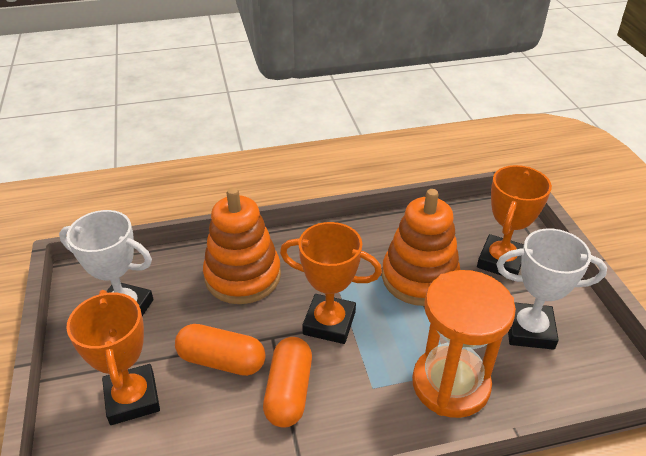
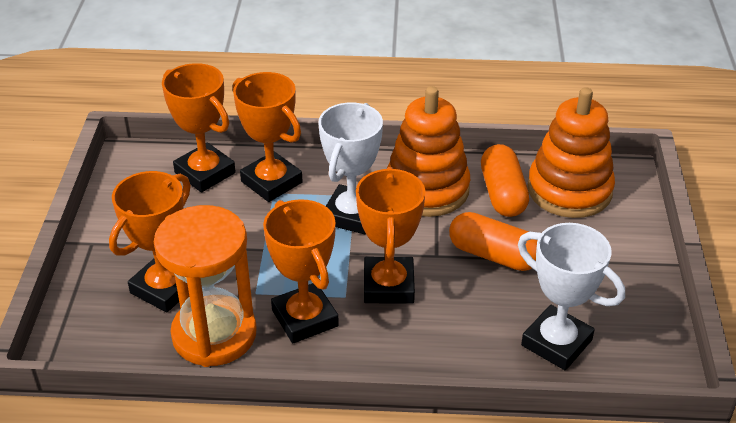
orange trophy: 3 -> 5

